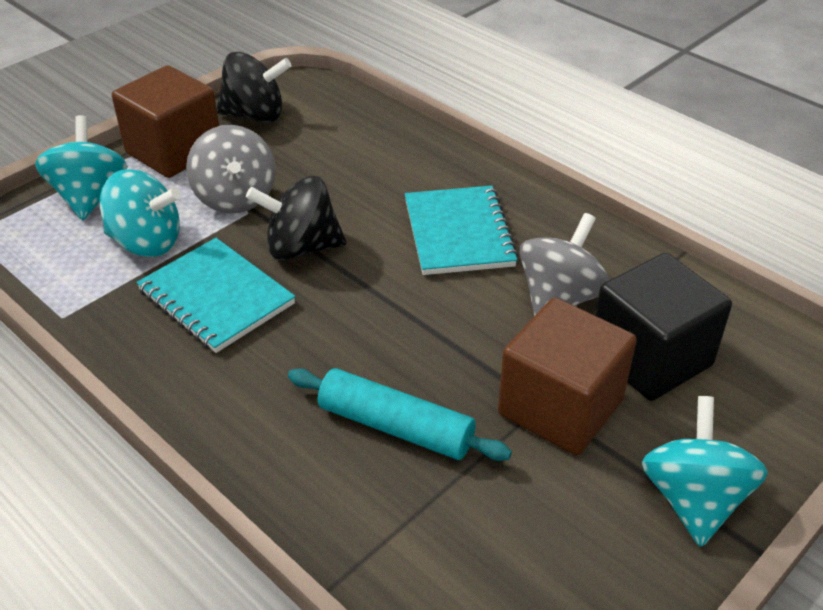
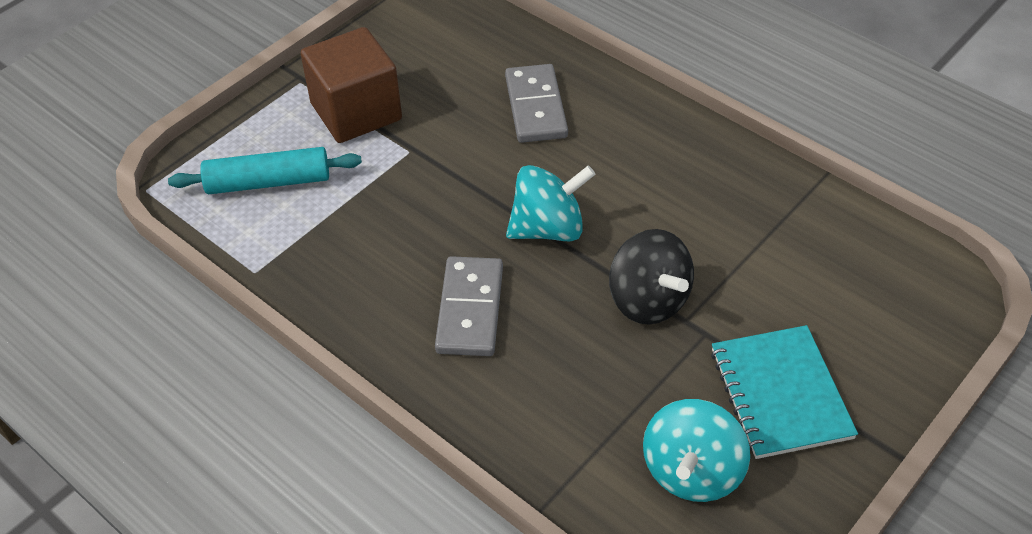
black cube: 1 -> 0
black spinning top: 2 -> 1
brown cube: 2 -> 1
grey domino: 0 -> 2
grey spinning top: 2 -> 0
turquoise notebook: 2 -> 1
turquoise spinning top: 3 -> 2

